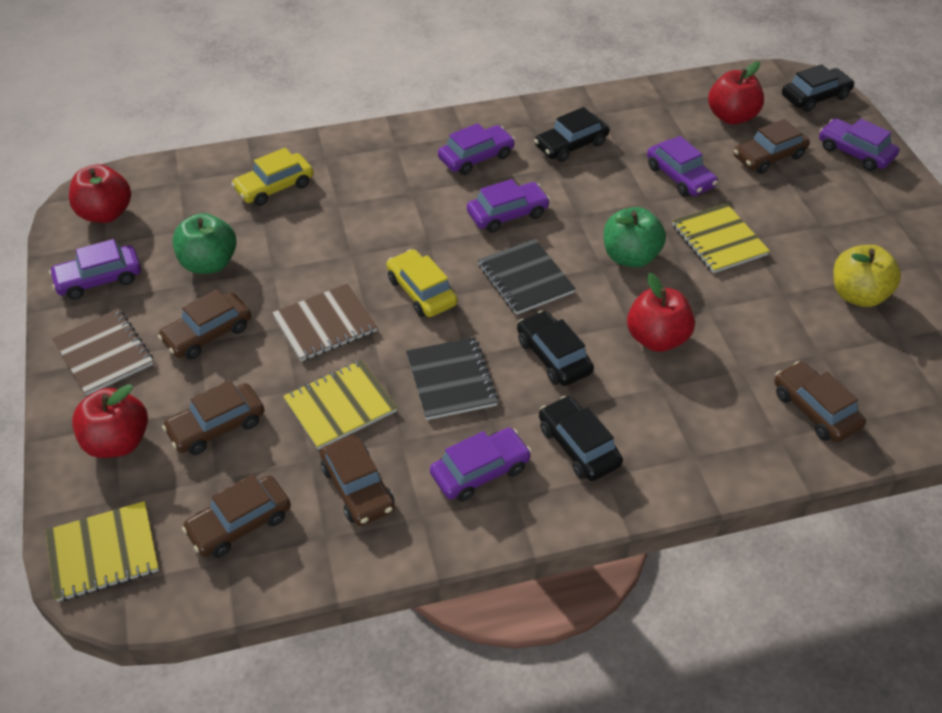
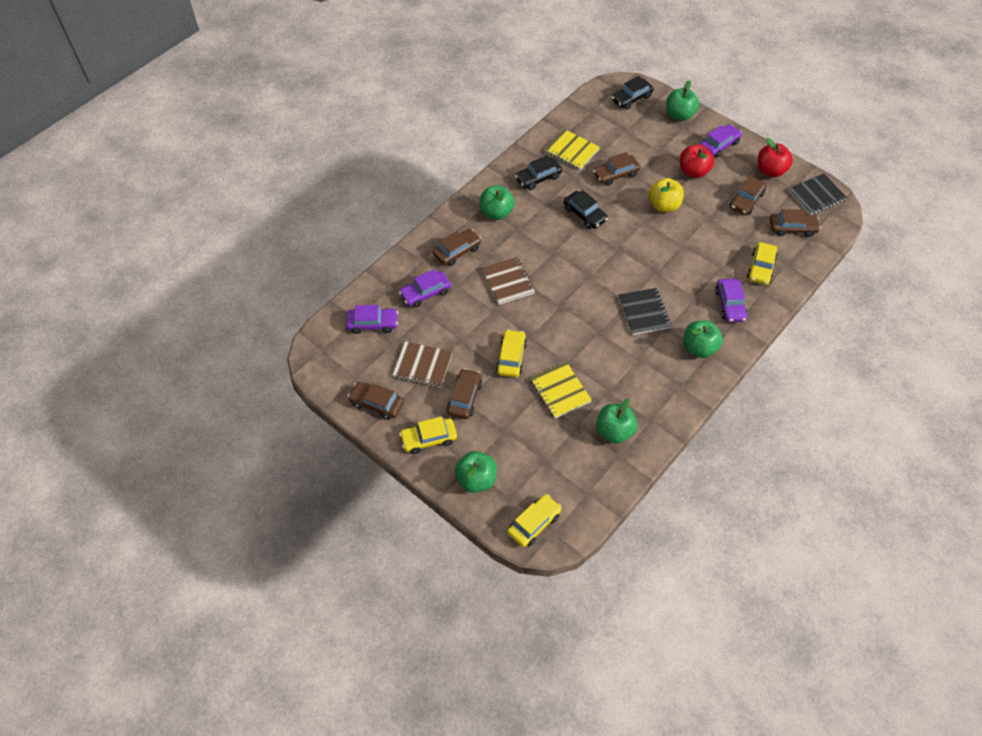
black car: 4 -> 3
green apple: 2 -> 5
purple car: 6 -> 4
red apple: 4 -> 2
yellow car: 2 -> 4
yellow notebook: 3 -> 2

